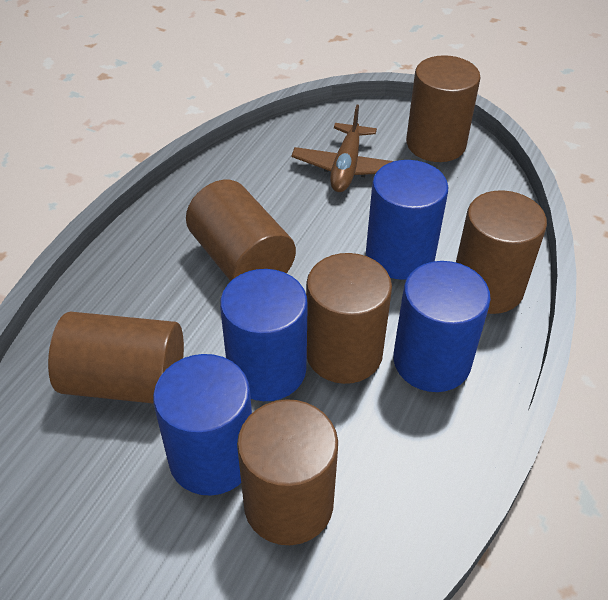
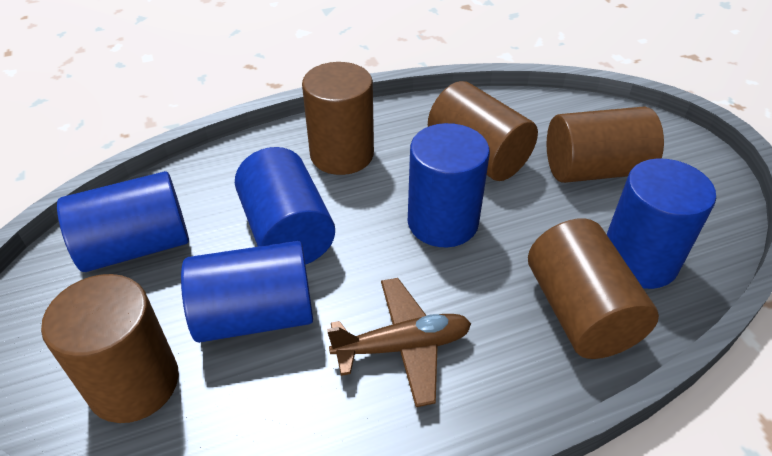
blue cylinder: 4 -> 5
brown cylinder: 6 -> 5

